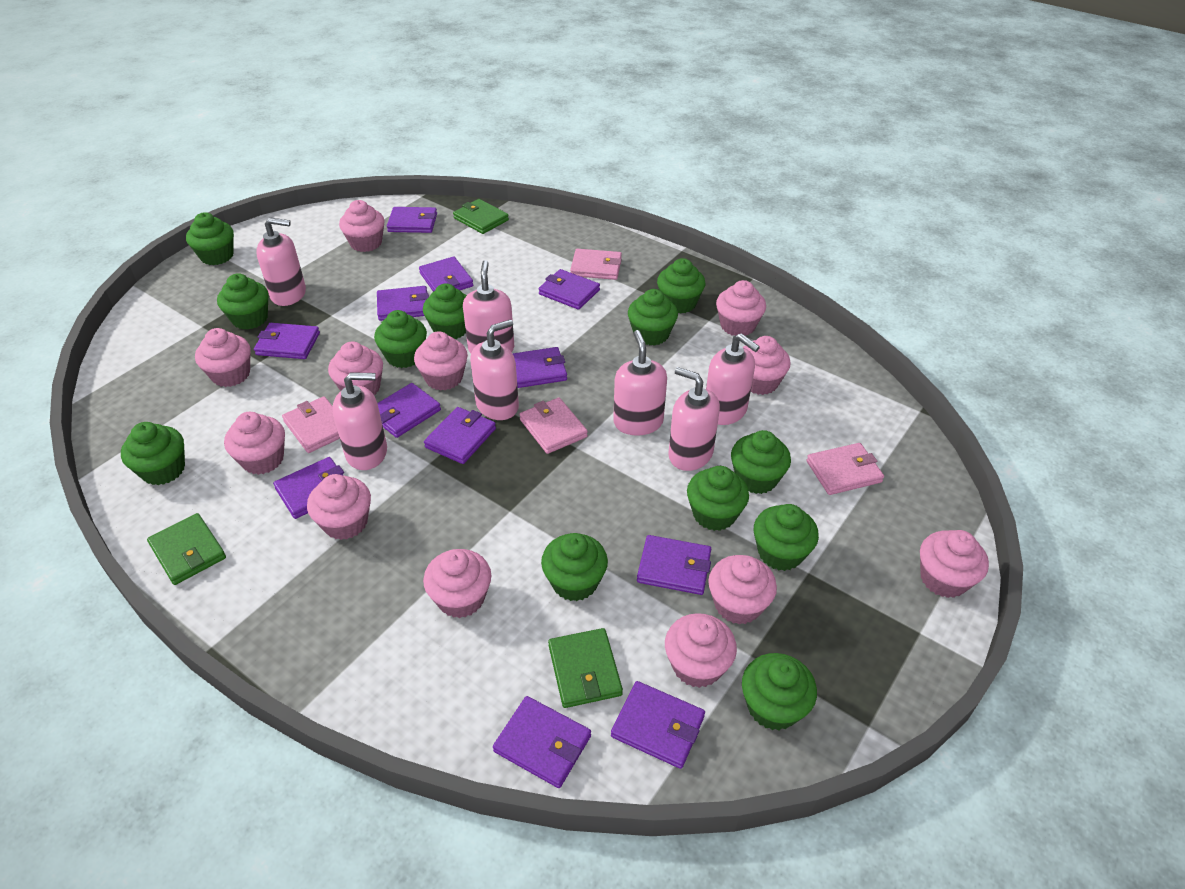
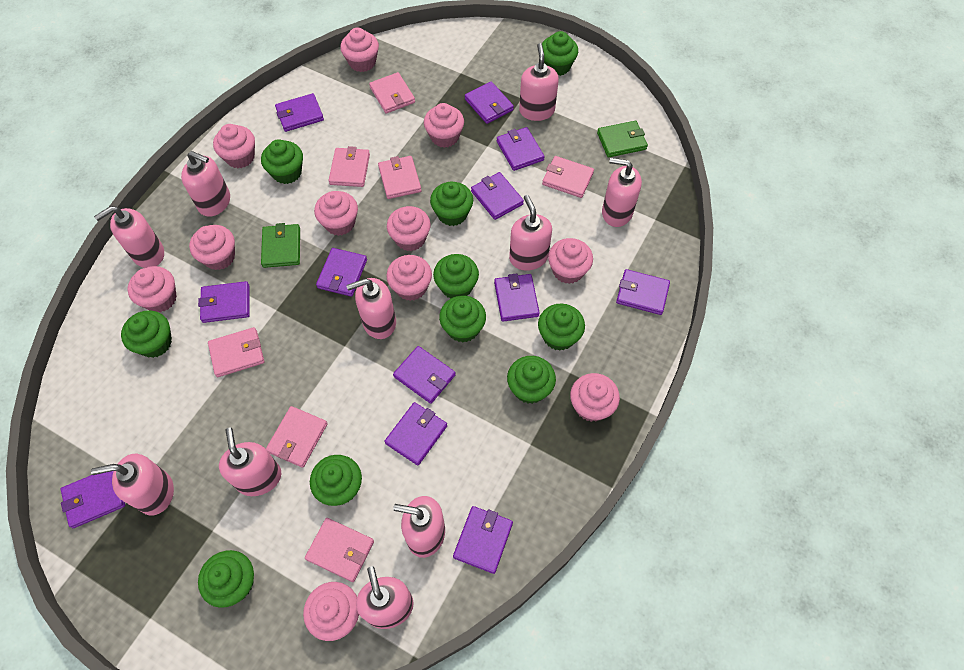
green cupcake: 12 -> 10
green wallet: 3 -> 2
pink cupcake: 12 -> 11
pink soap dispenser: 7 -> 10
pink wallet: 4 -> 7

